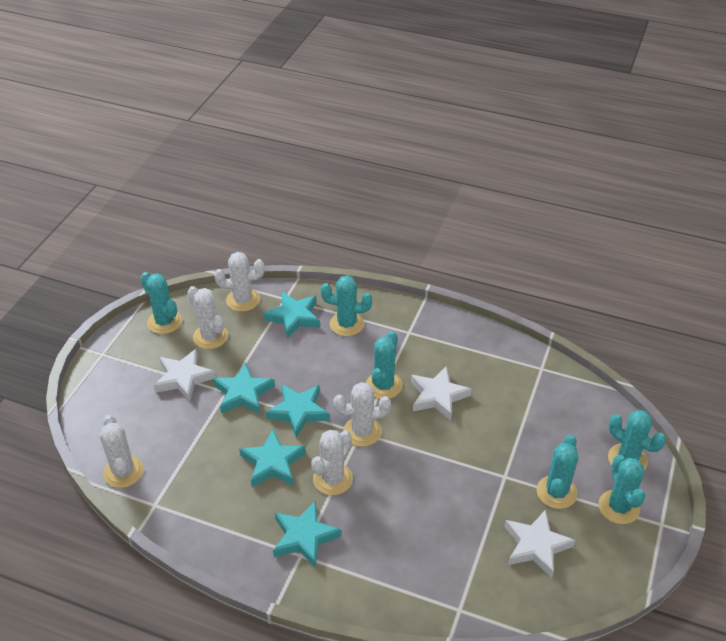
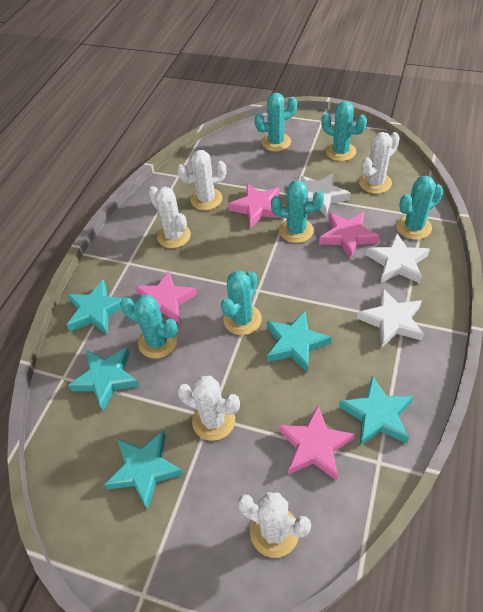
pink star: 0 -> 4

